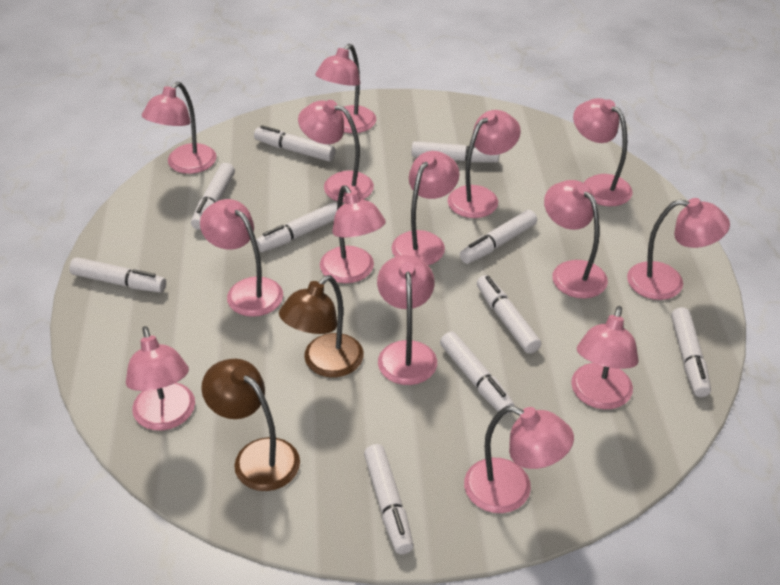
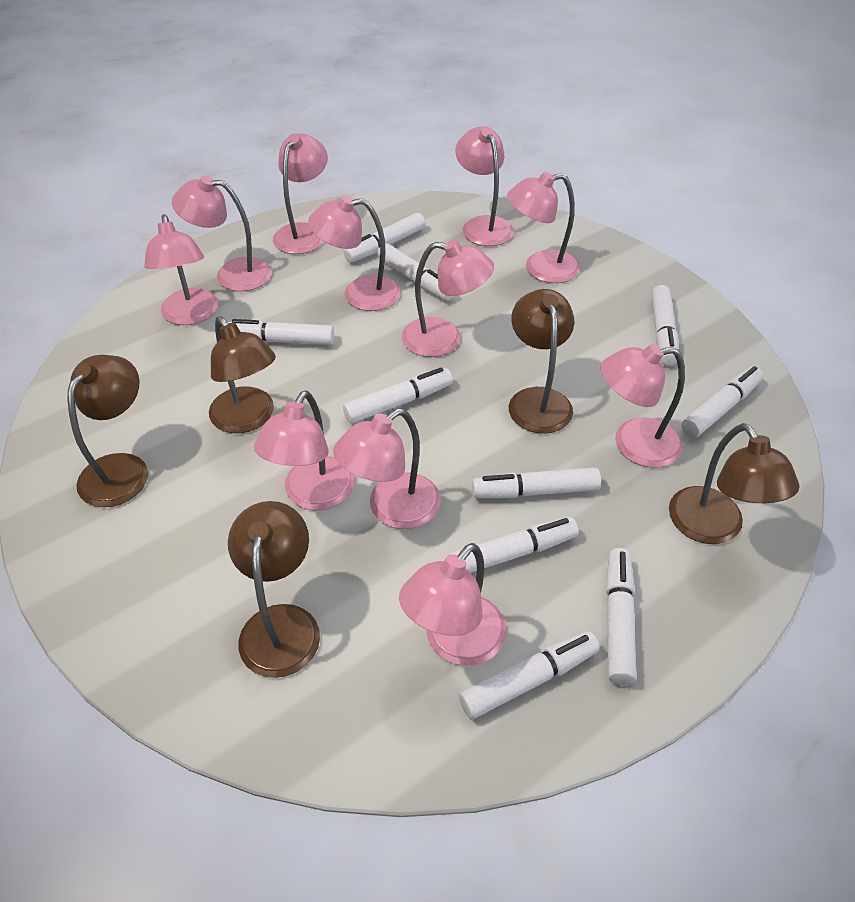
brown lamp: 2 -> 5
pink lamp: 14 -> 11

